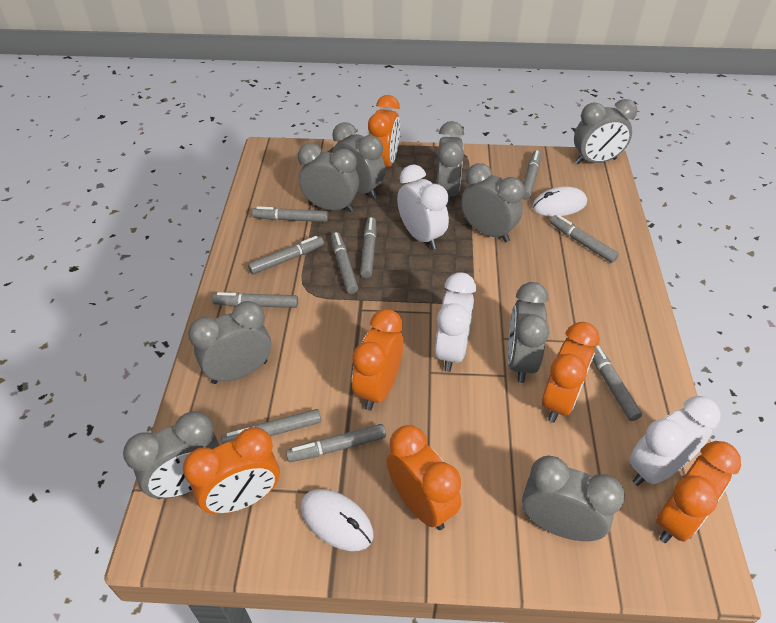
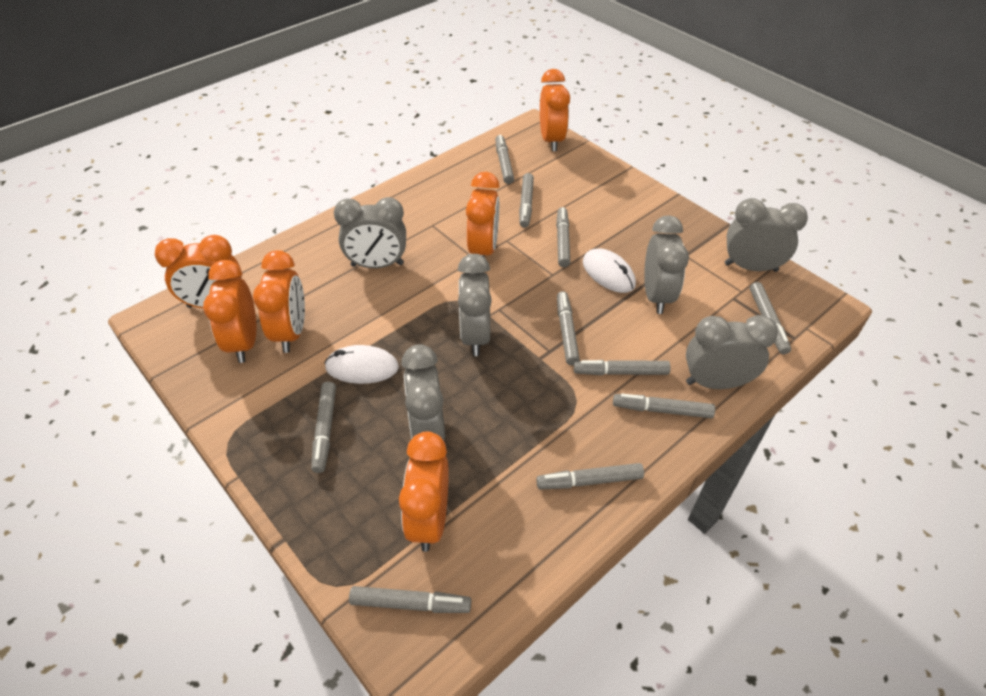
grey clock: 9 -> 6
white clock: 3 -> 0

